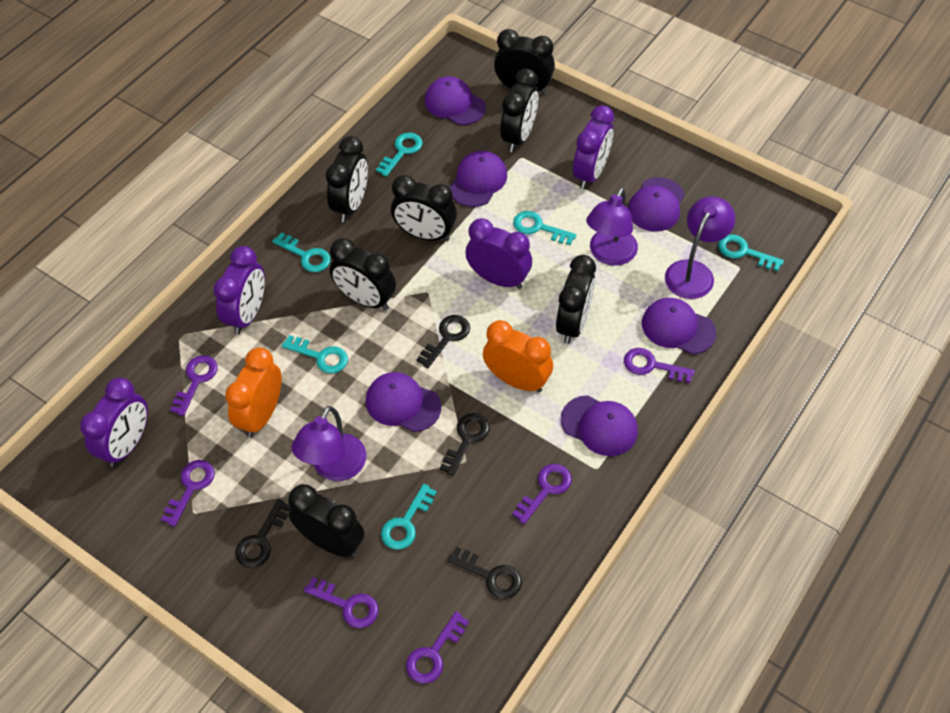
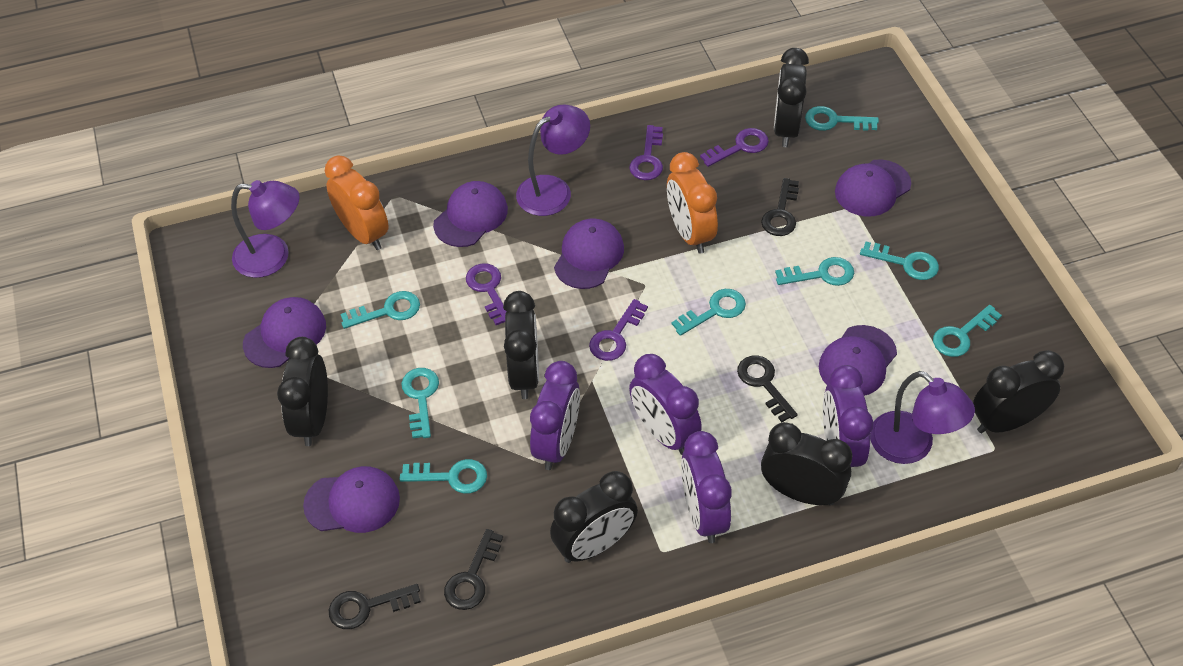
black clock: 7 -> 6
purple key: 6 -> 4
turquoise key: 6 -> 8

